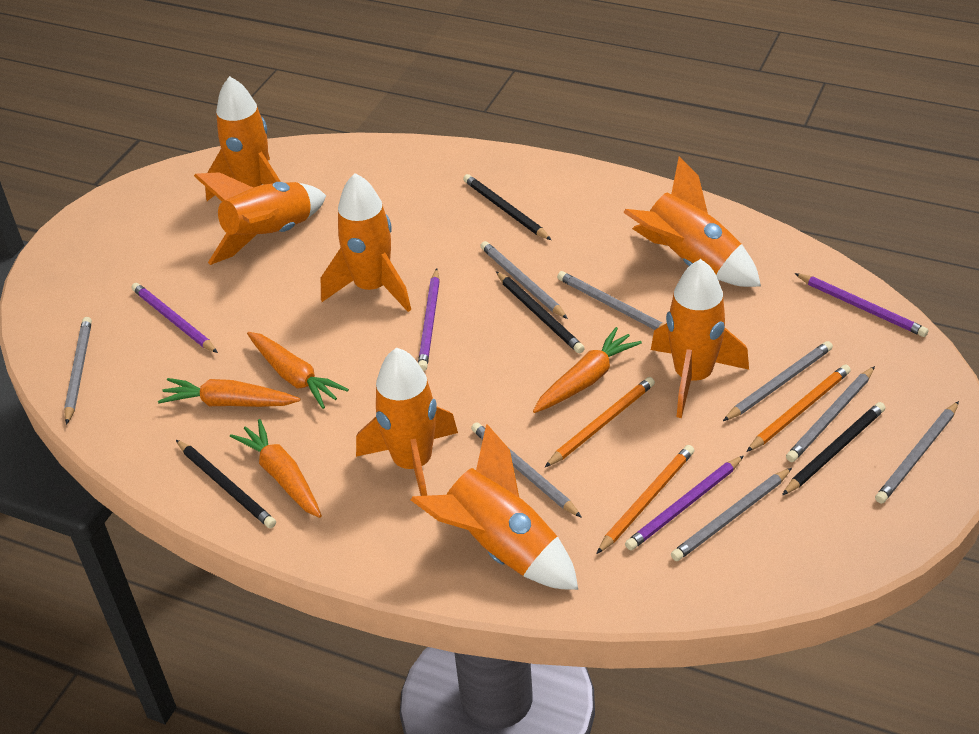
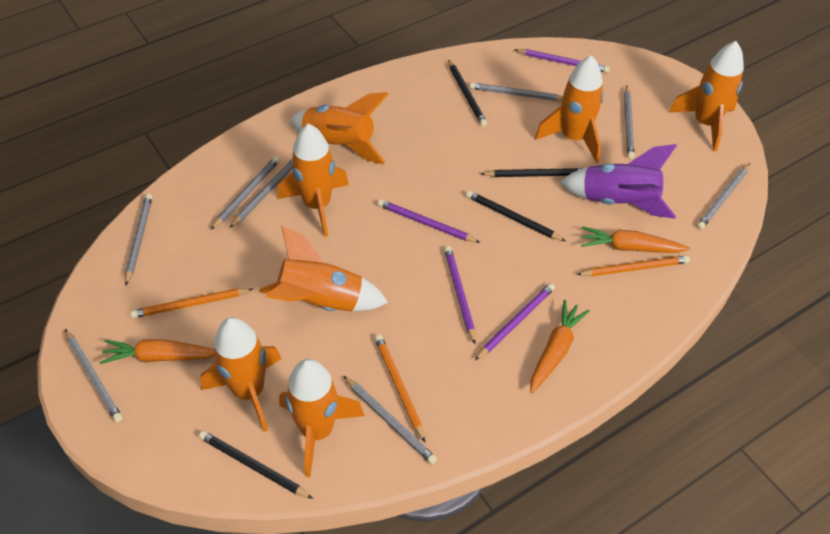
orange carrot: 4 -> 3
purple rocket: 0 -> 1

